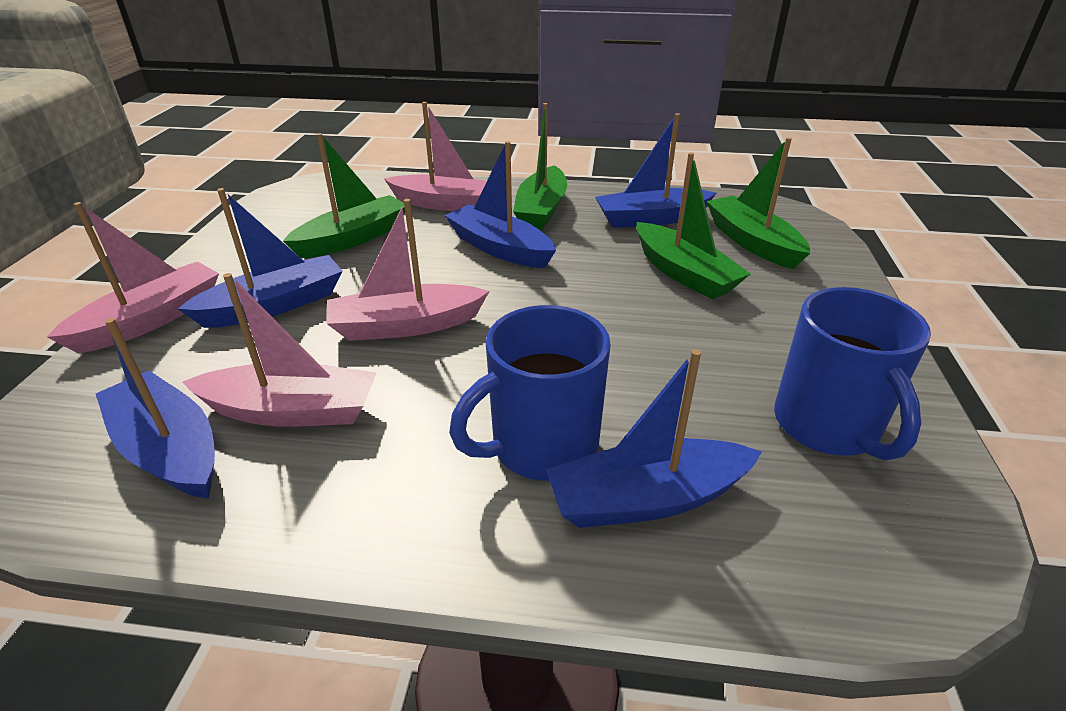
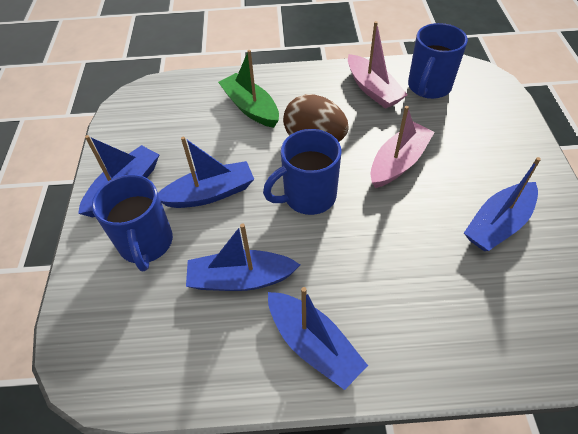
blue mug: 2 -> 3
brown egg: 0 -> 1
green boat: 4 -> 1
pink boat: 4 -> 2

